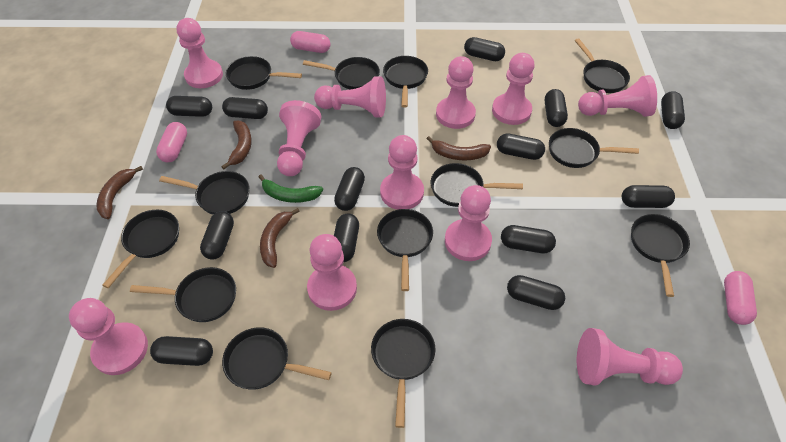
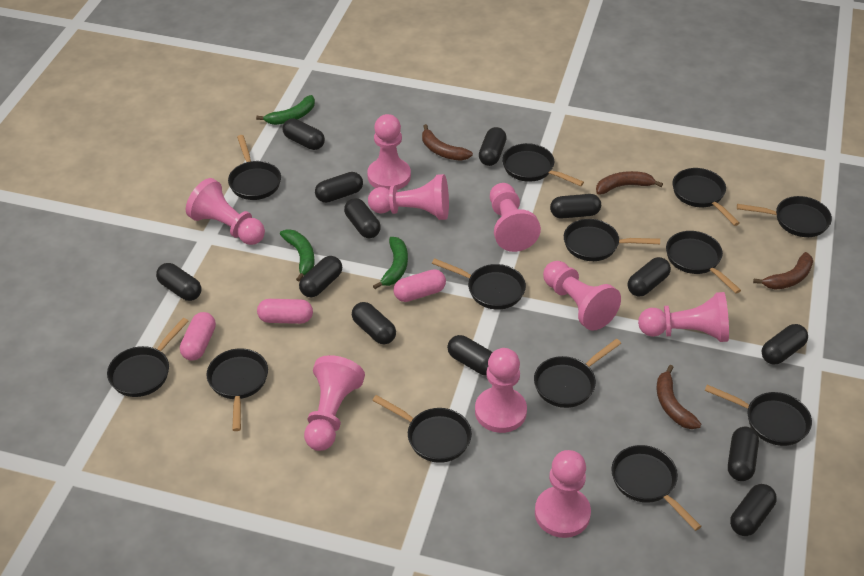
green banana: 1 -> 3
pink pawn: 11 -> 9

